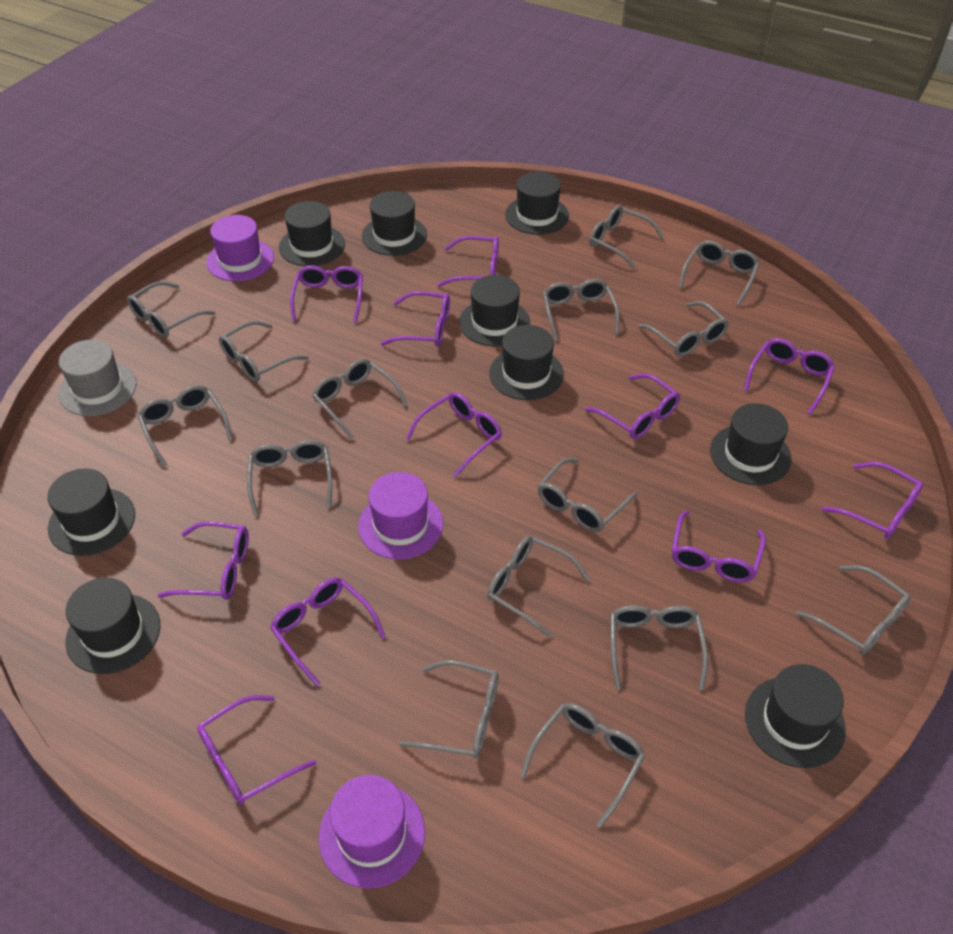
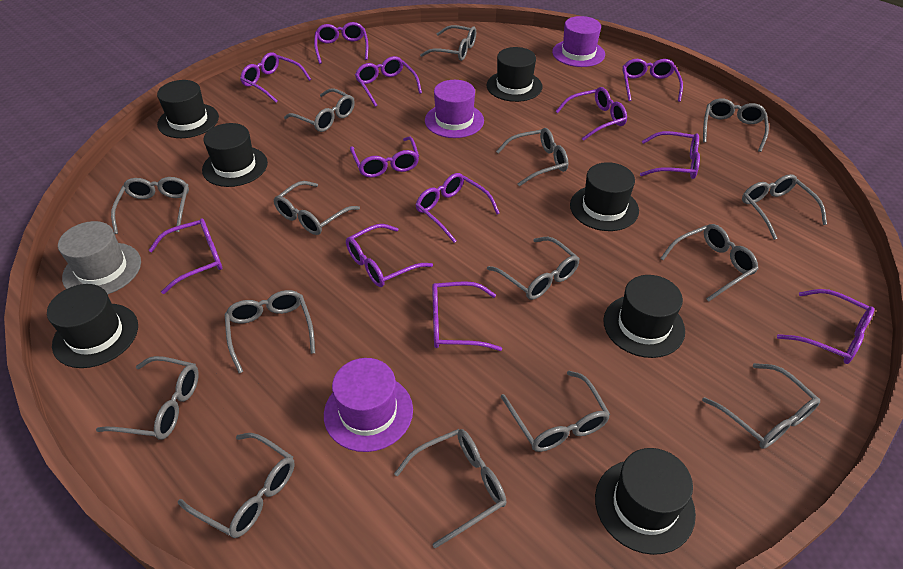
black hat: 9 -> 7
purple glasses: 11 -> 12

